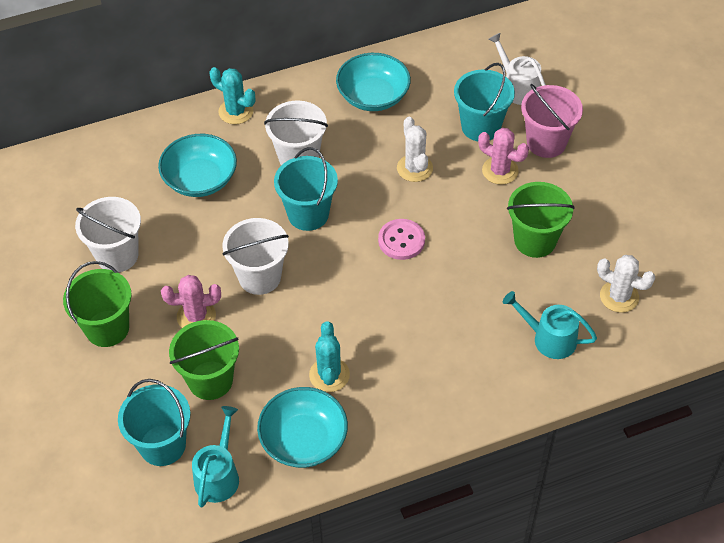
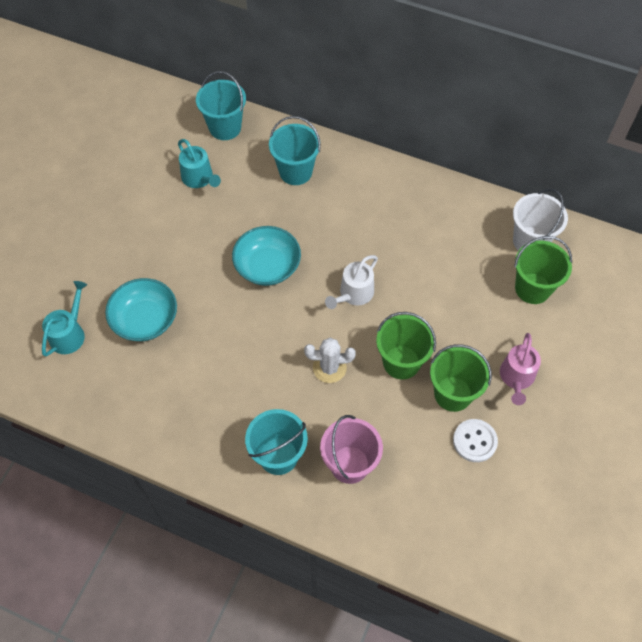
pink button: 1 -> 0
pink cactus: 2 -> 0
pink watering can: 0 -> 1
turquoise bowl: 3 -> 2
turquoise cactus: 2 -> 0
white bucket: 3 -> 1
white button: 0 -> 1
white cactus: 2 -> 1

